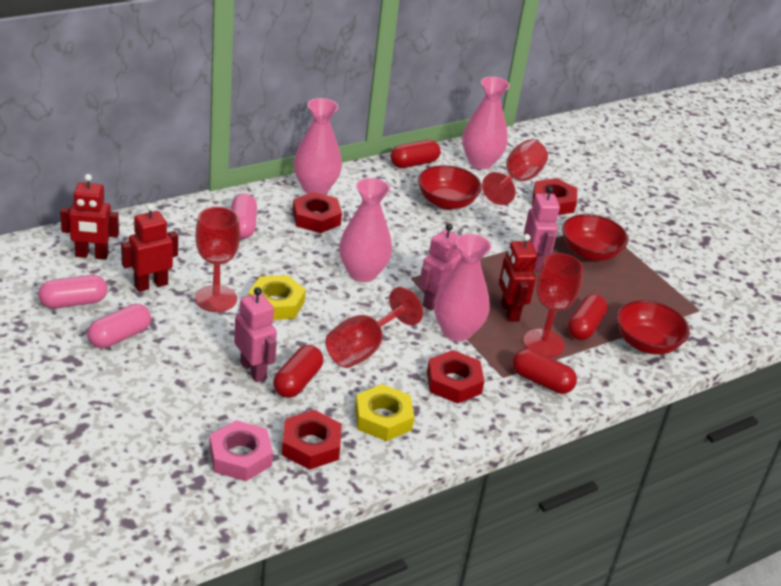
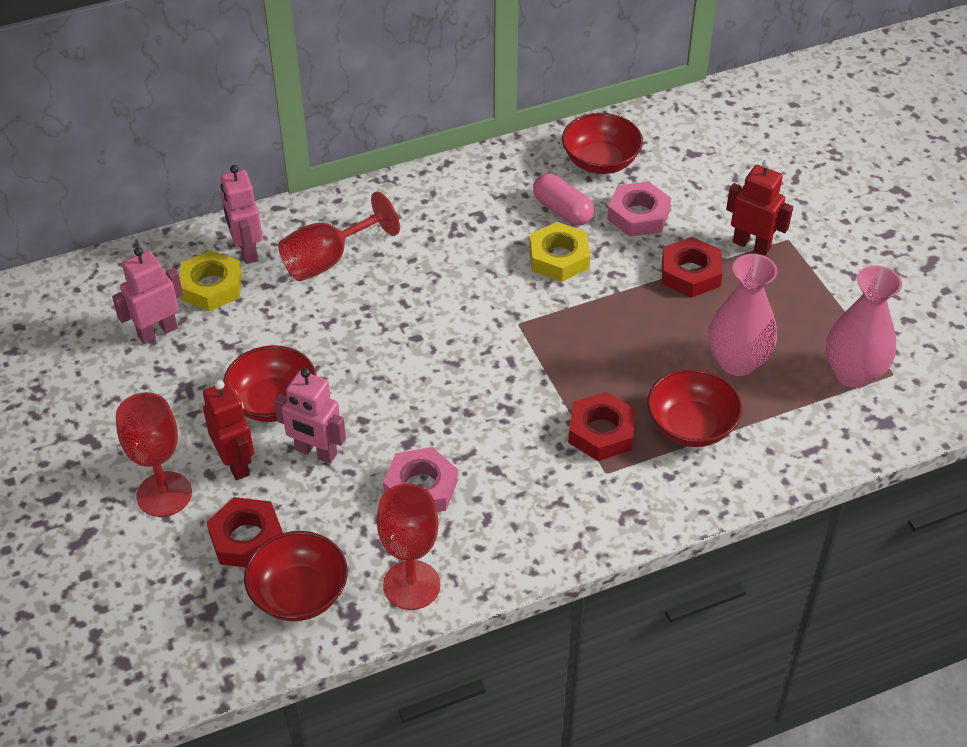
pink capsule: 3 -> 1
pink nut: 1 -> 2
pink vase: 4 -> 2
red bowl: 3 -> 4
red capsule: 4 -> 0
red goblet: 4 -> 3
red nut: 4 -> 3
red robot: 3 -> 2

